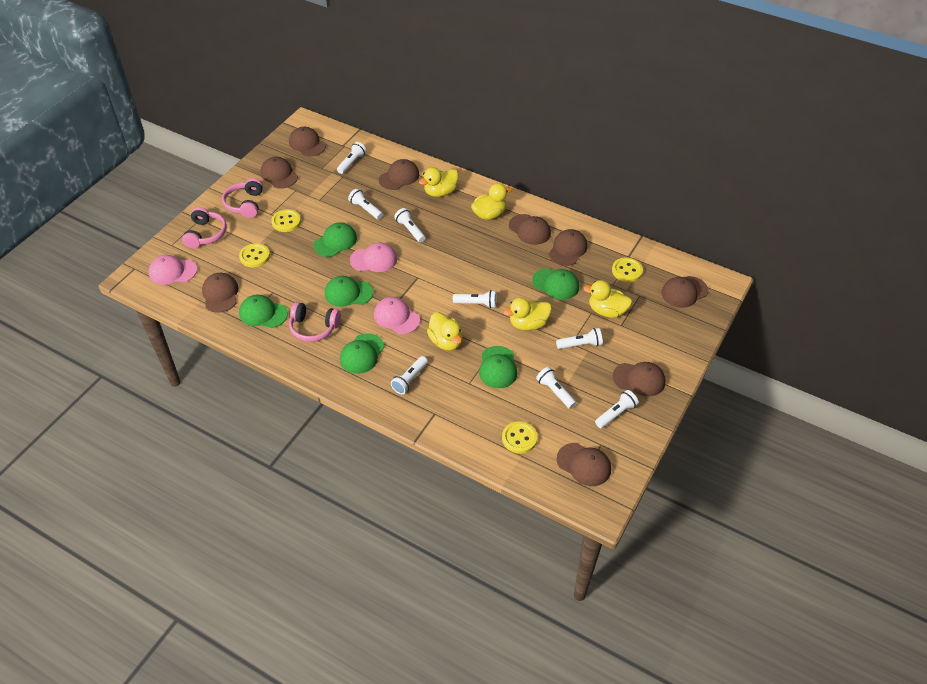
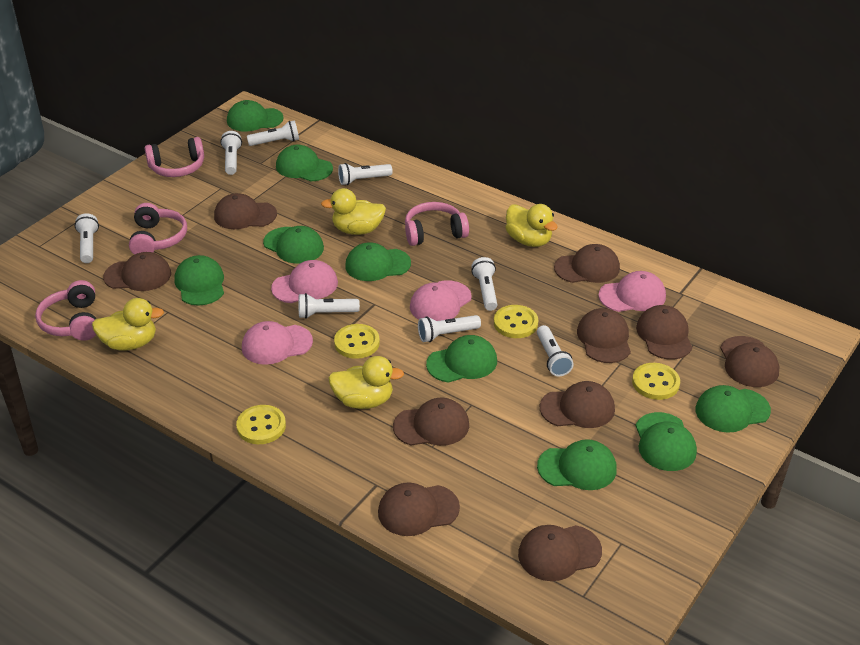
brown cap: 9 -> 10
green cap: 6 -> 9
pink cap: 3 -> 4
pink headphones: 3 -> 4
yellow duck: 5 -> 4

